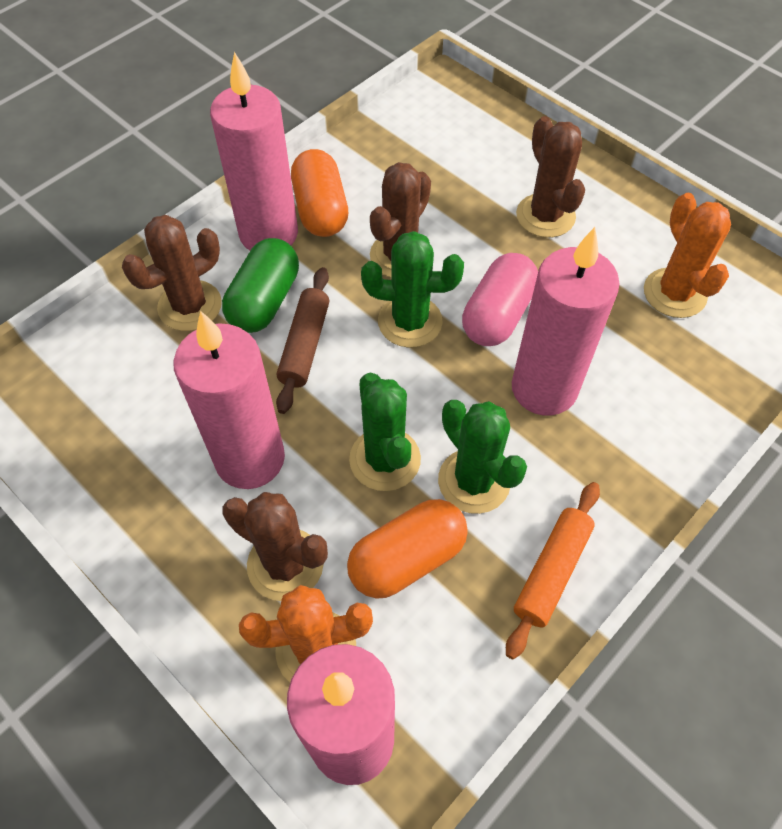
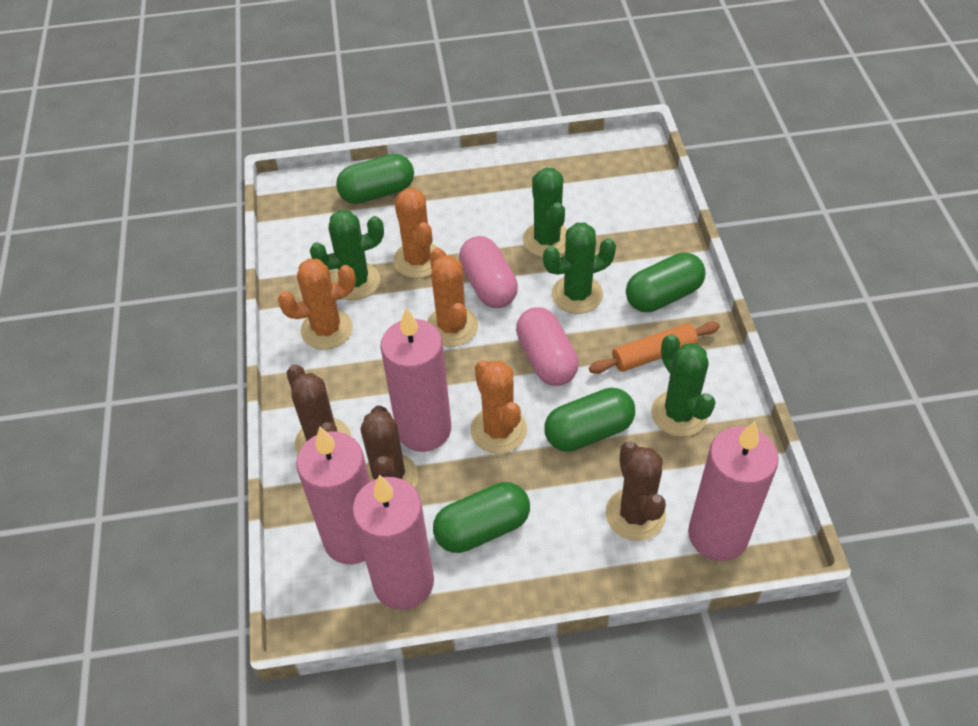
brown cactus: 4 -> 3
brown rolling pin: 1 -> 0
green cactus: 3 -> 4
green capsule: 1 -> 4
orange cactus: 2 -> 4
orange capsule: 2 -> 0
pink capsule: 1 -> 2

